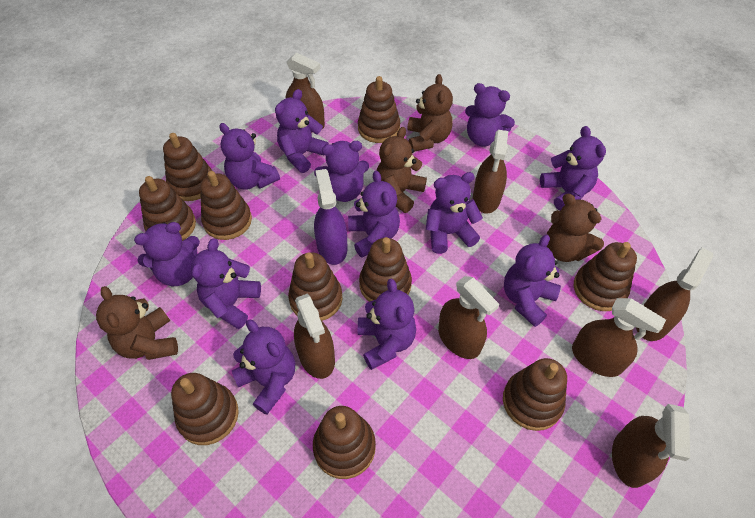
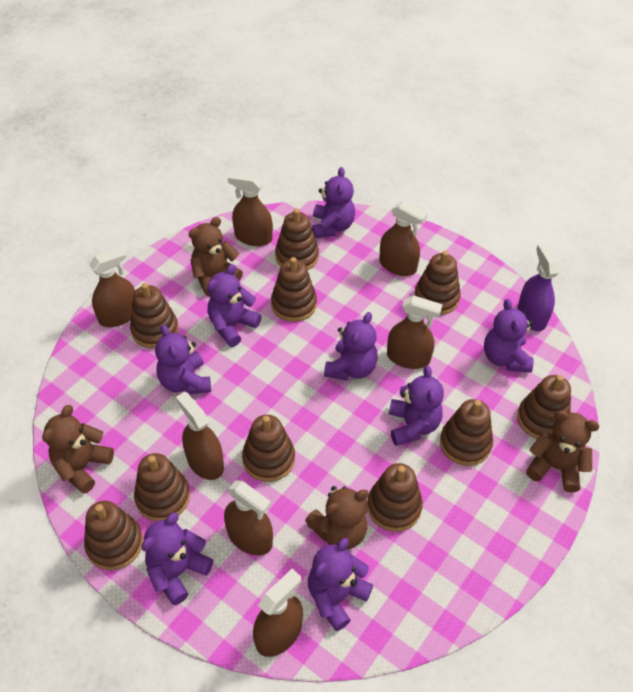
purple teddy bear: 12 -> 8

